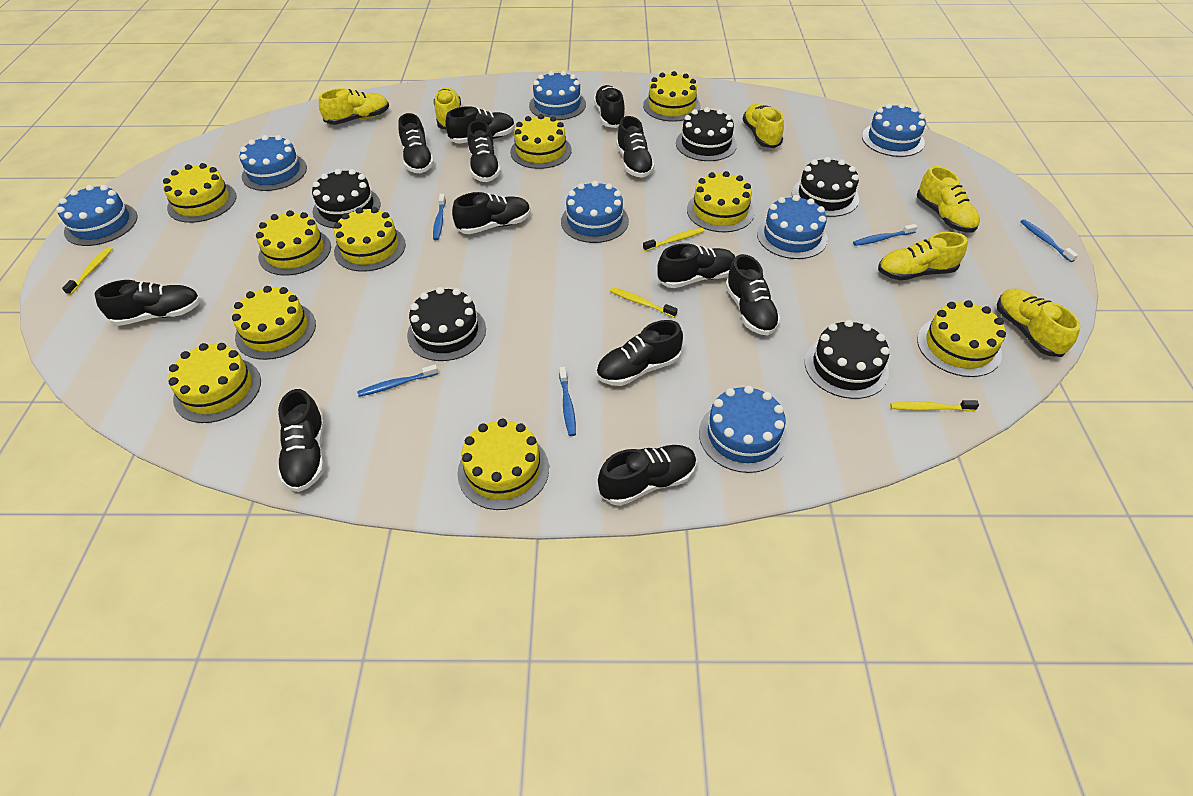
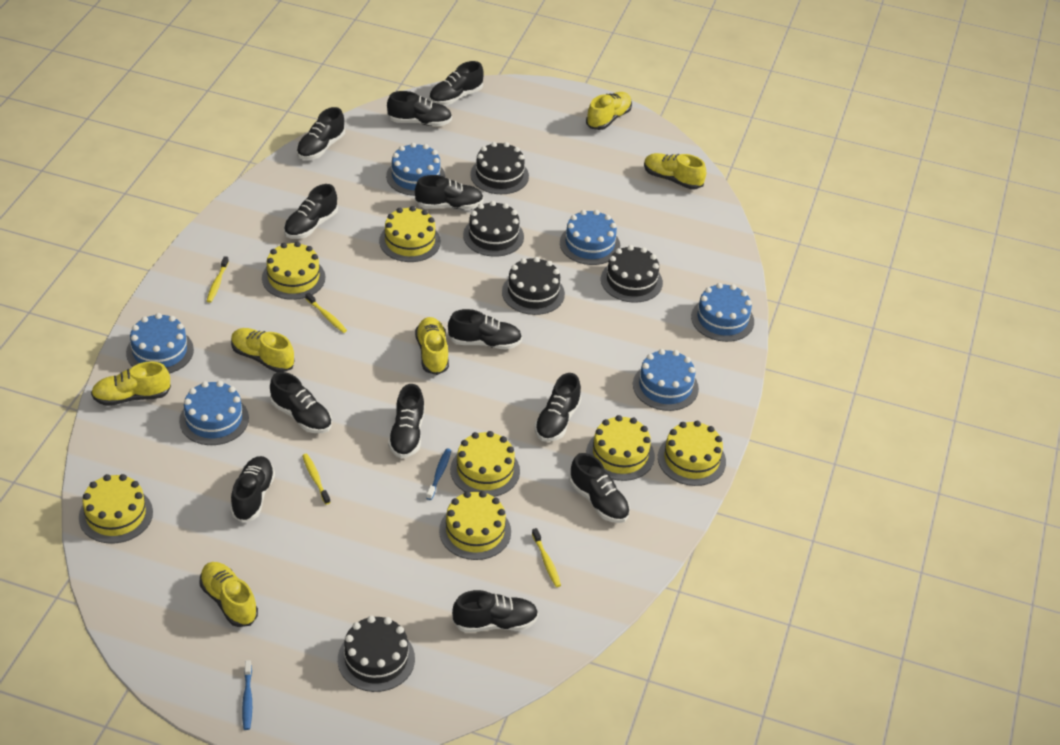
blue cake: 7 -> 6
blue toothbrush: 5 -> 2
yellow cake: 10 -> 7

